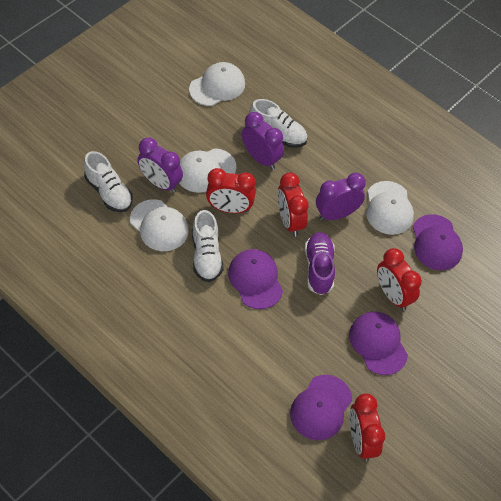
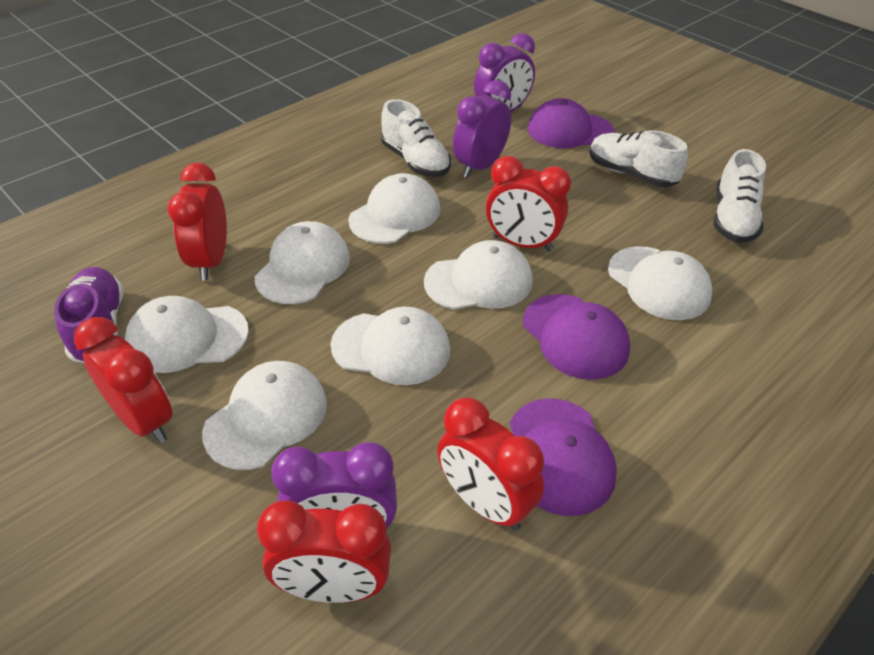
purple cap: 4 -> 3
red clock: 4 -> 5
white cap: 4 -> 7

